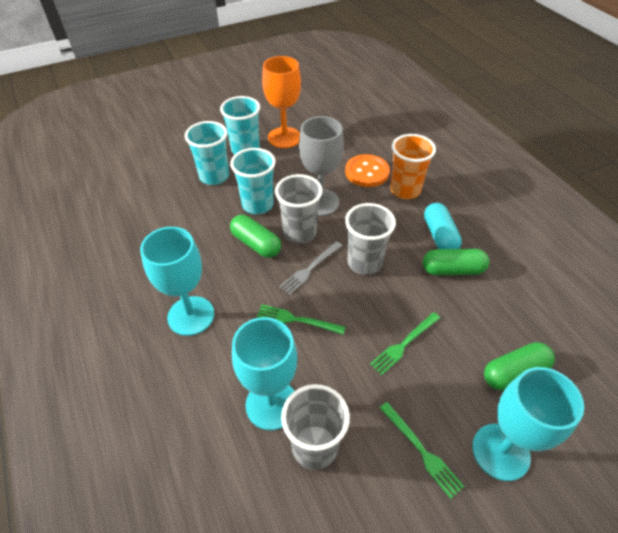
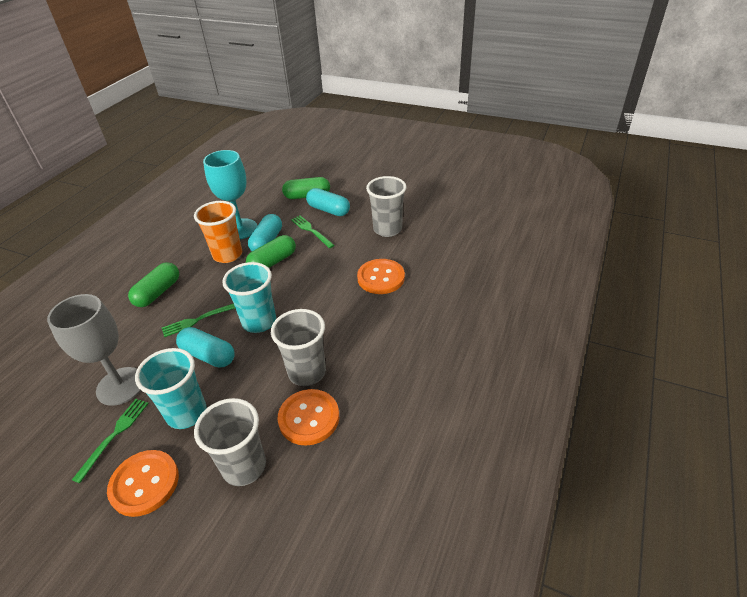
grey fork: 1 -> 0
orange button: 1 -> 3
orange goblet: 1 -> 0
turquoise capsule: 1 -> 3
turquoise cup: 3 -> 2
turquoise goblet: 3 -> 1

